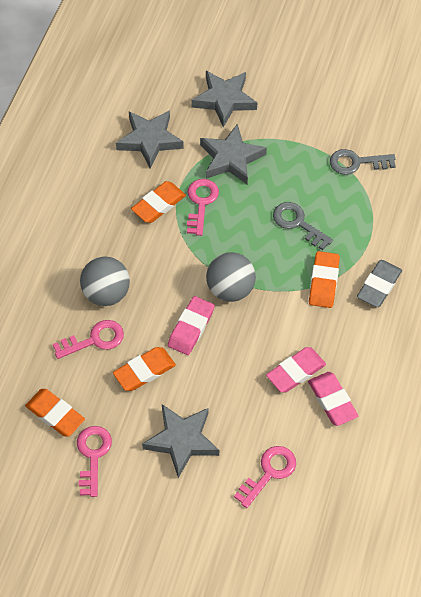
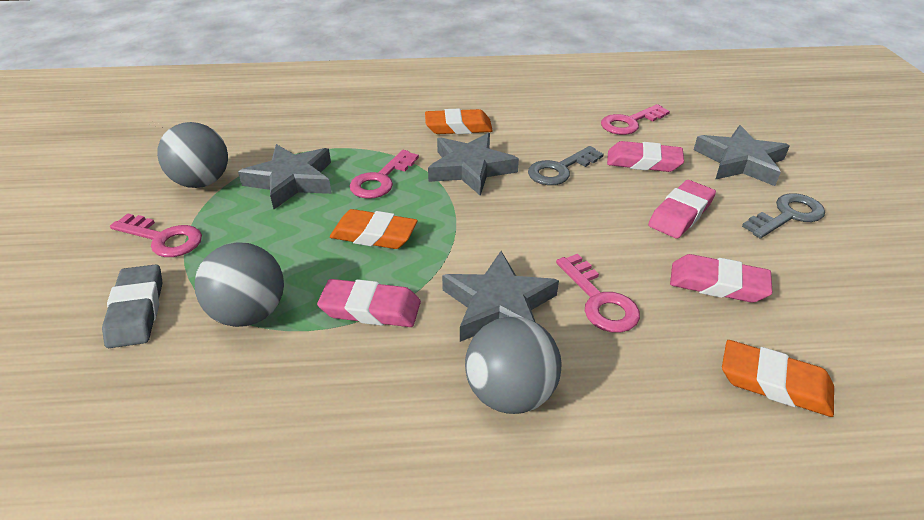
grey ball: 2 -> 3
orange eraser: 4 -> 3
pink eraser: 3 -> 4

